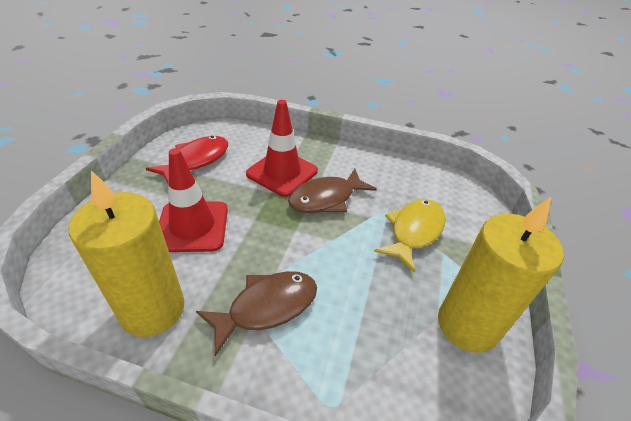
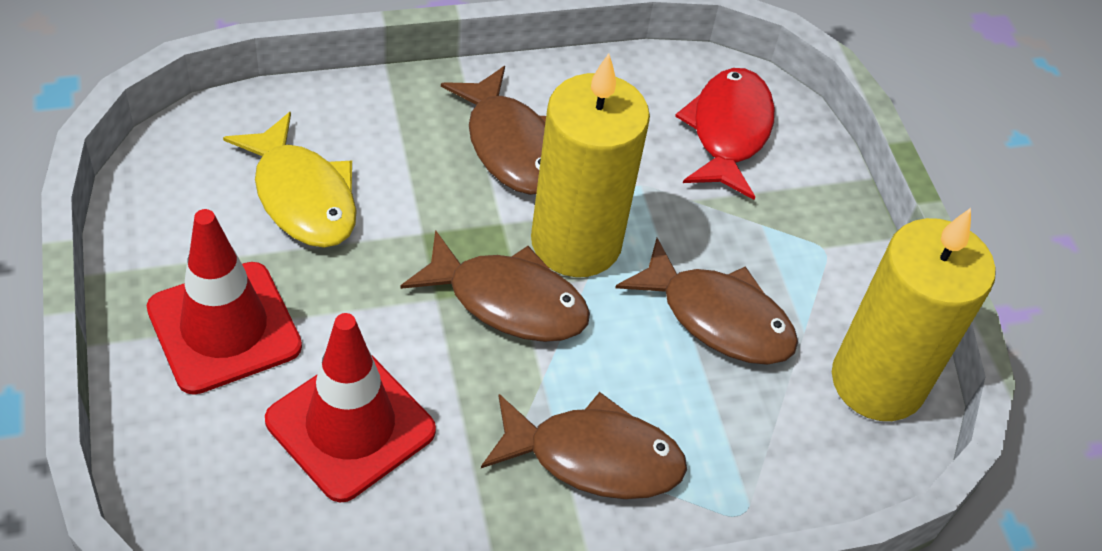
brown fish: 2 -> 4

